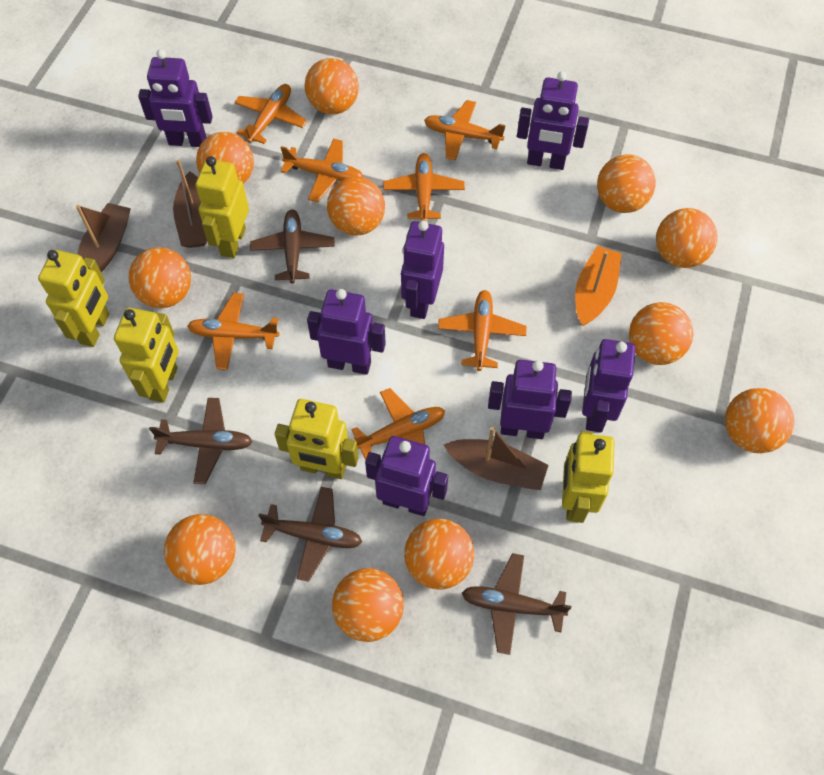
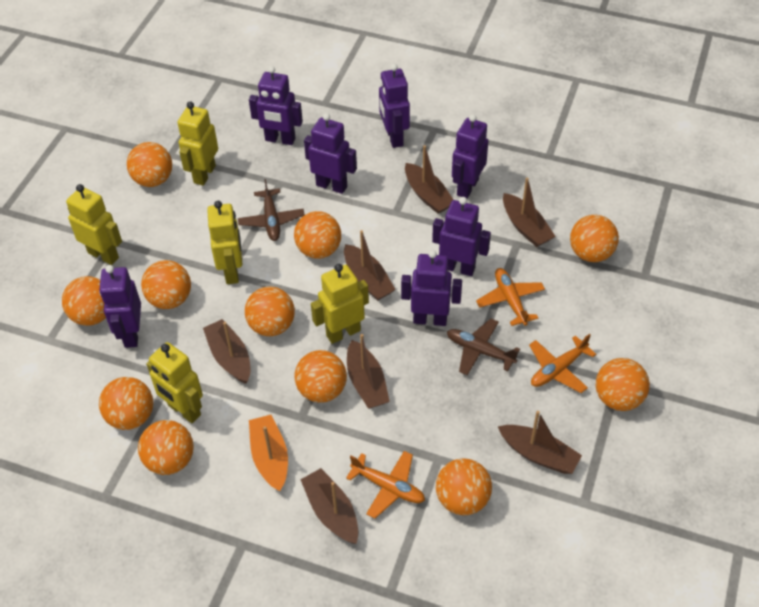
brown boat: 3 -> 7
brown plane: 4 -> 2
orange plane: 7 -> 3

